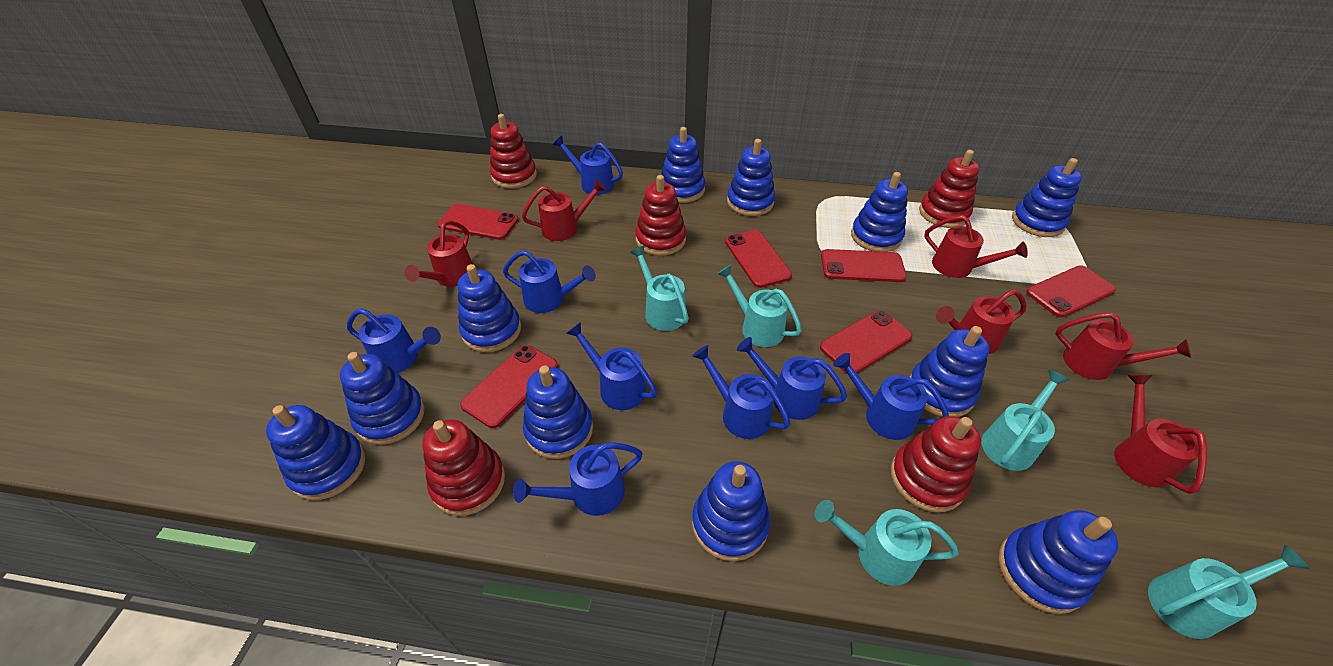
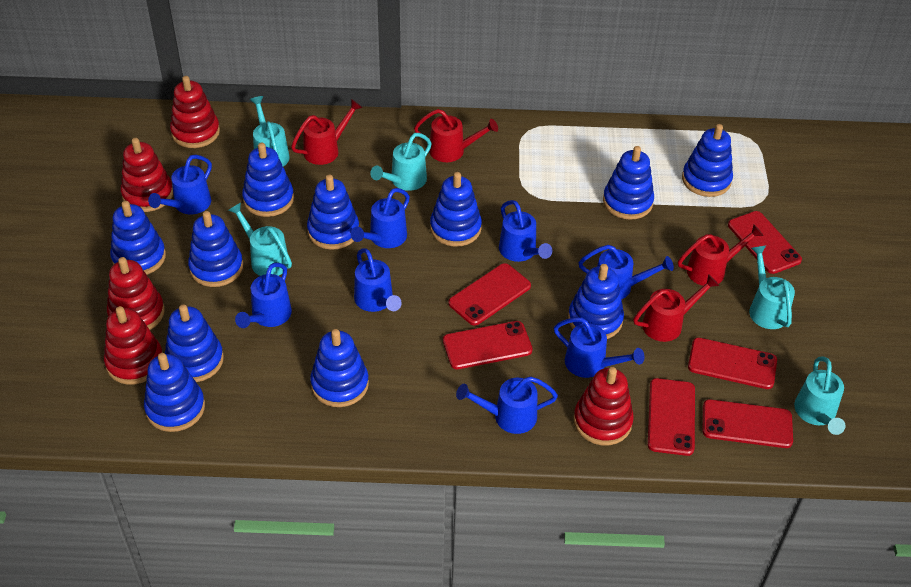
red watering can: 6 -> 4

